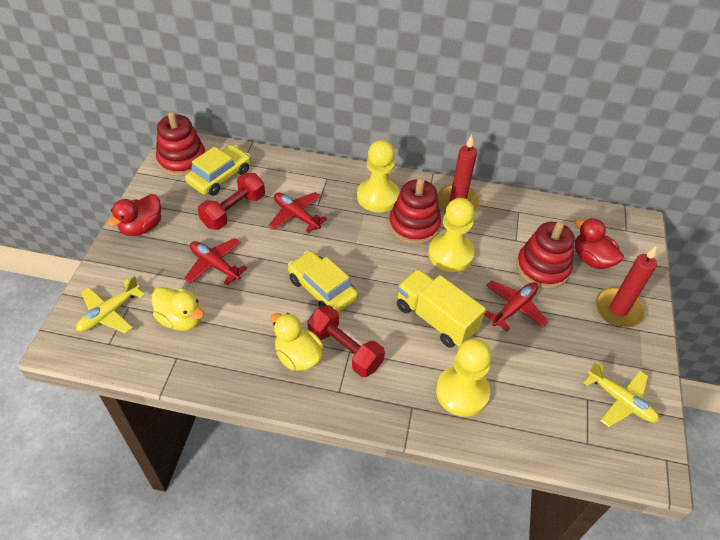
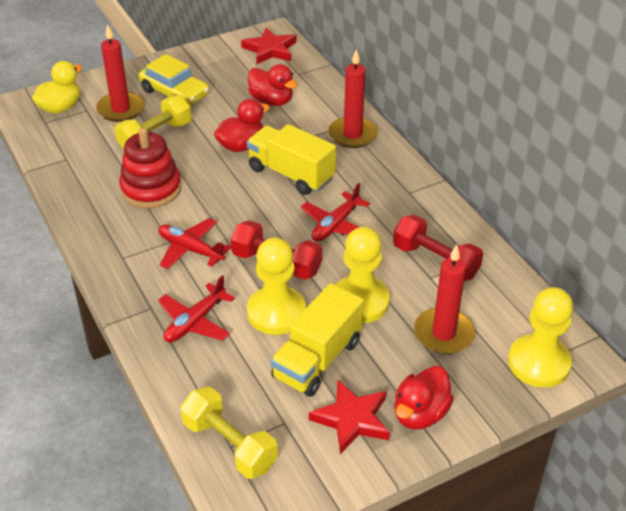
red candle: 2 -> 3
red duck: 2 -> 3
red stacking toy: 3 -> 1
red star: 0 -> 2
yellow car: 2 -> 1
yellow duck: 2 -> 1
yellow dumbbell: 0 -> 2
yellow plane: 2 -> 0
yellow truck: 1 -> 2

